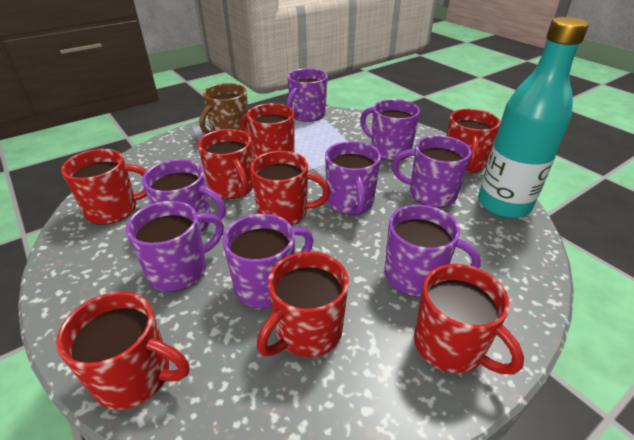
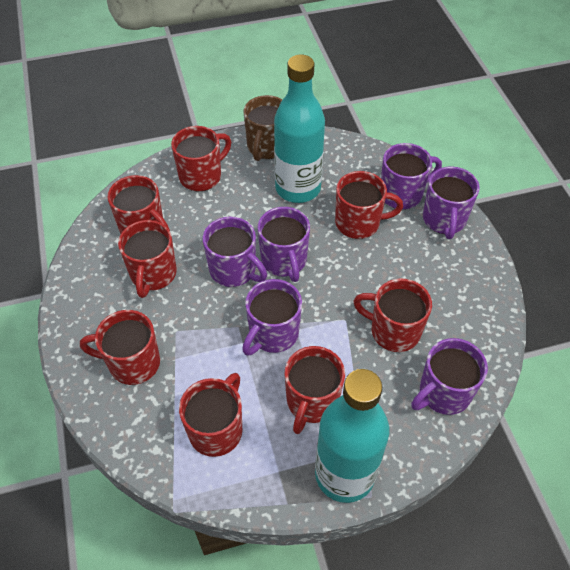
purple mug: 8 -> 6
turquoise bottle: 1 -> 2

